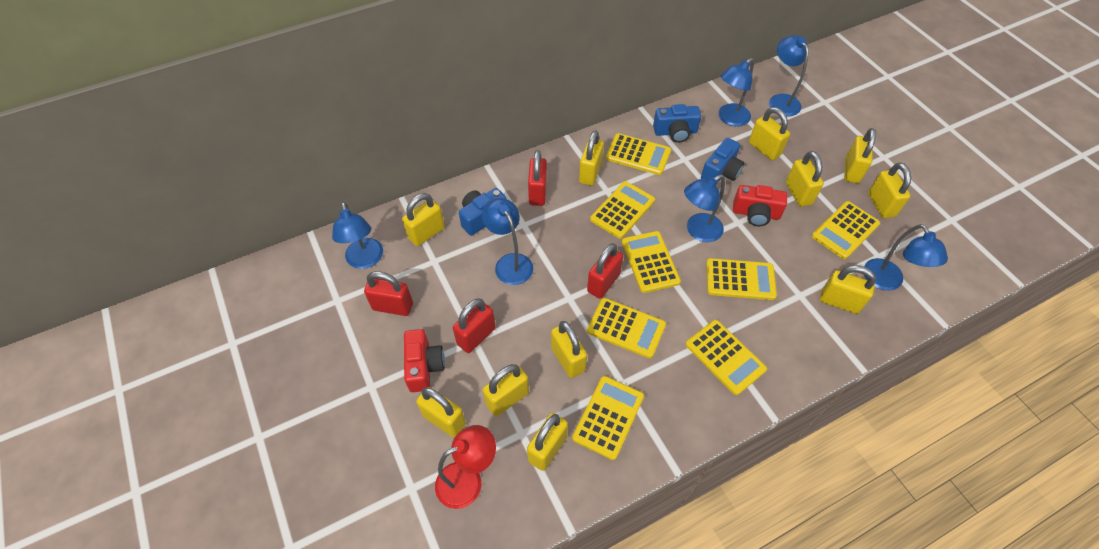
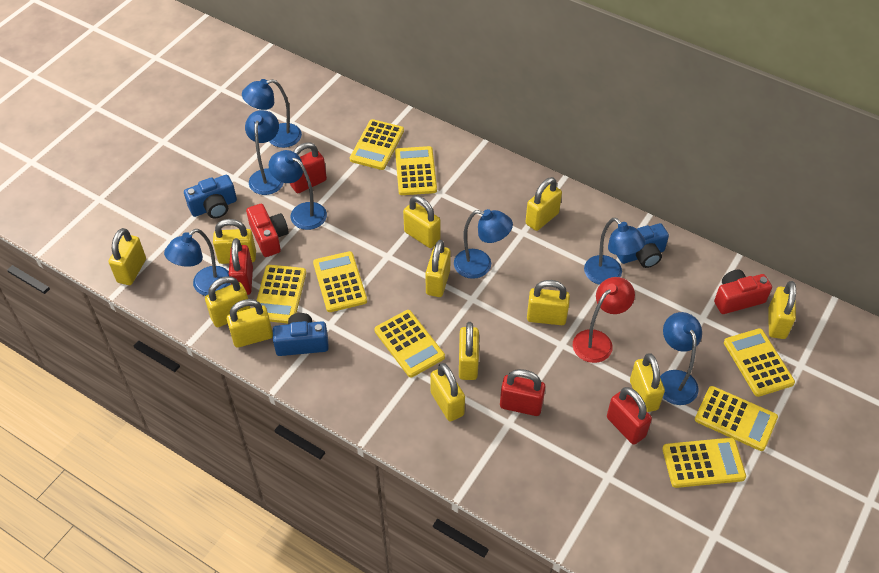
blue lamp: 6 -> 7
yellow padlock: 11 -> 12

